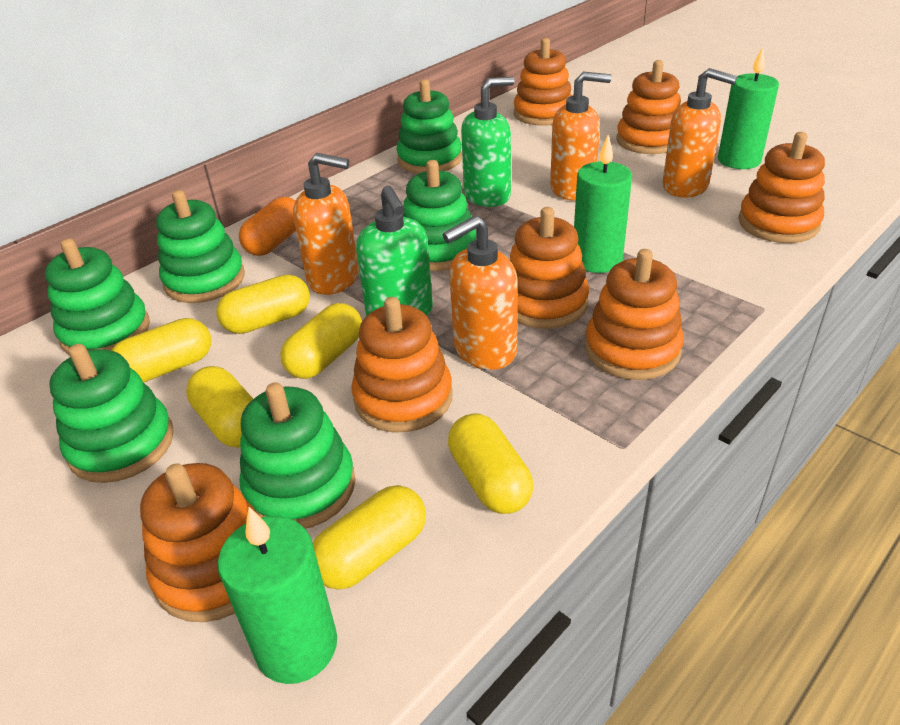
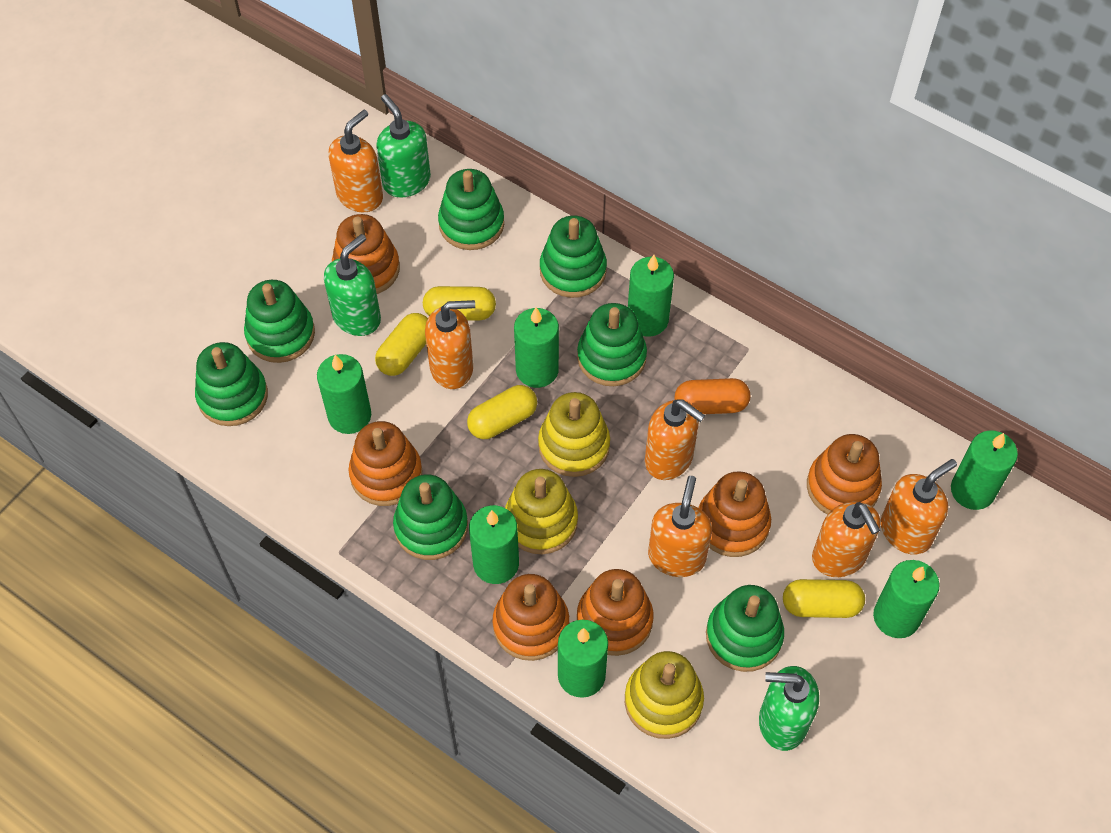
green candle: 3 -> 7
green soap dispenser: 2 -> 3
green stacking toy: 6 -> 7
orange soap dispenser: 4 -> 6
orange stacking toy: 7 -> 6
yellow capsule: 6 -> 4
yellow stacking toy: 0 -> 3

